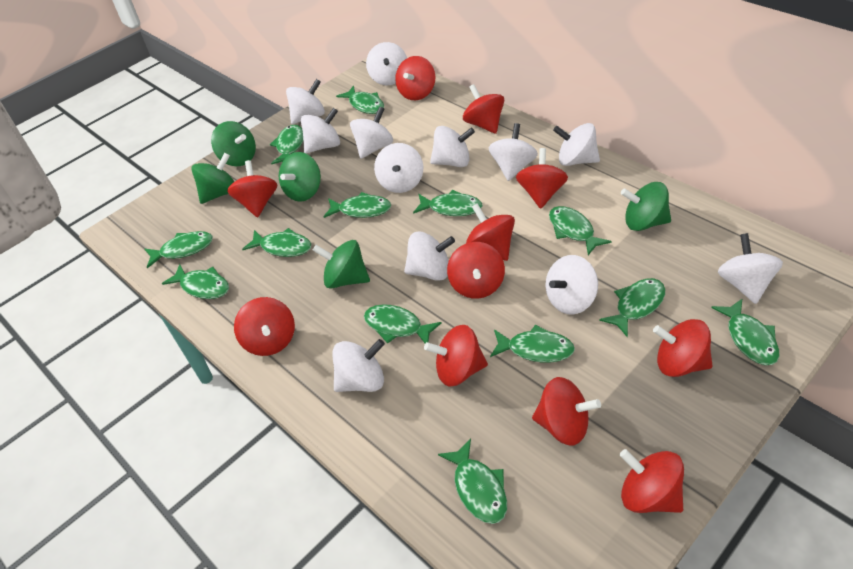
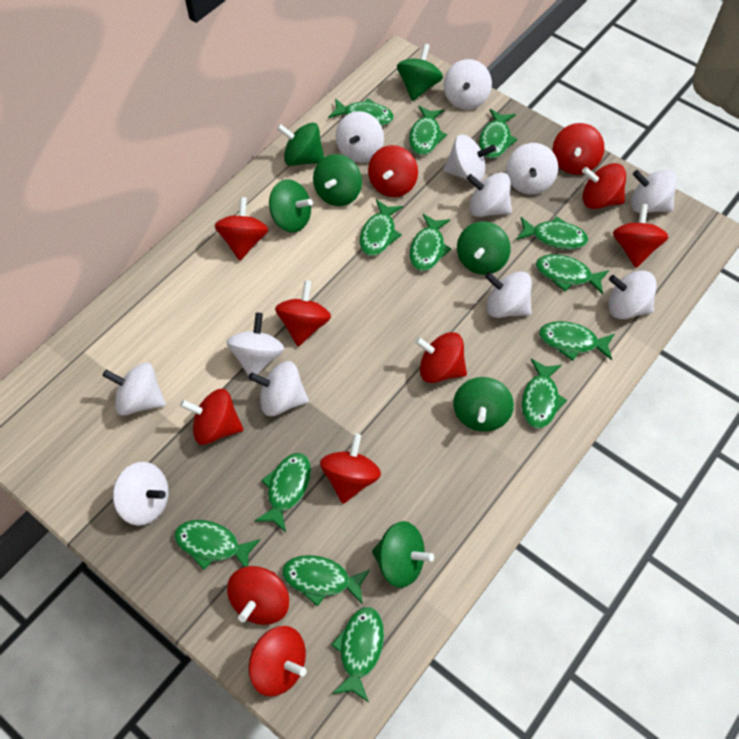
green spinning top: 5 -> 7

